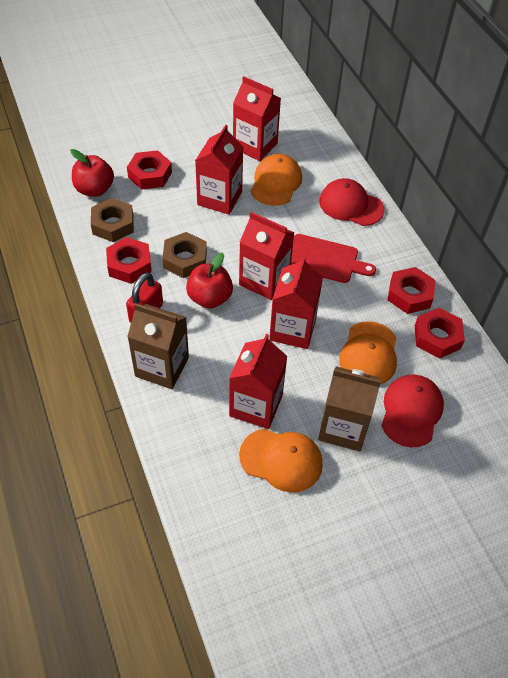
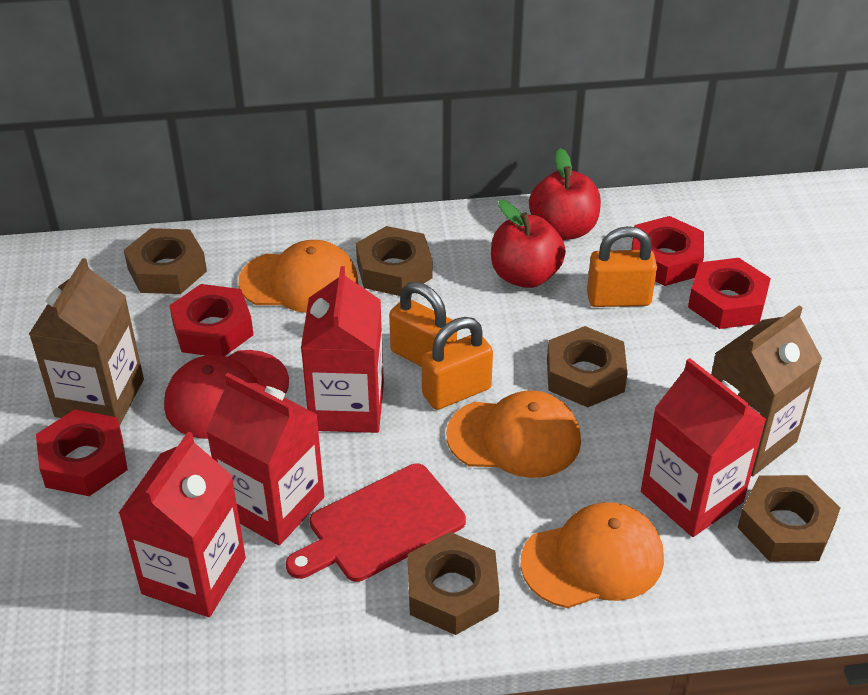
brown nut: 2 -> 5
orange padlock: 0 -> 3
red cap: 2 -> 1
red carton: 5 -> 4
red padlock: 1 -> 0

